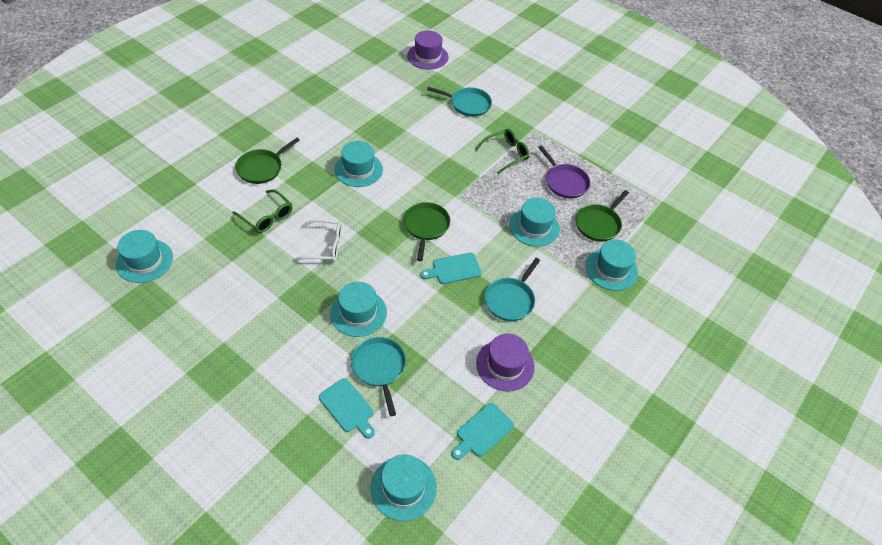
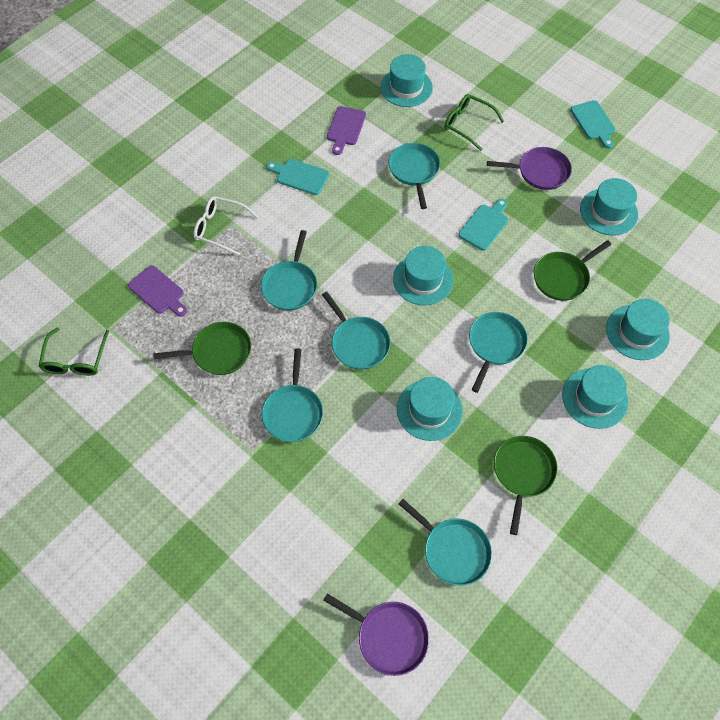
purple cutting board: 0 -> 2
purple hat: 2 -> 0
purple pan: 1 -> 2
turquoise pan: 3 -> 6

